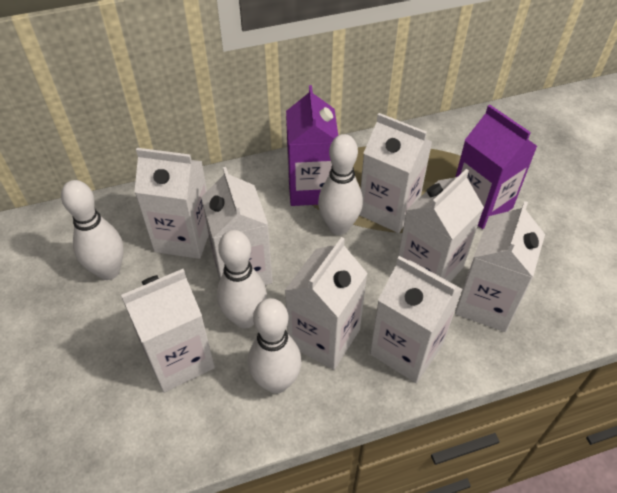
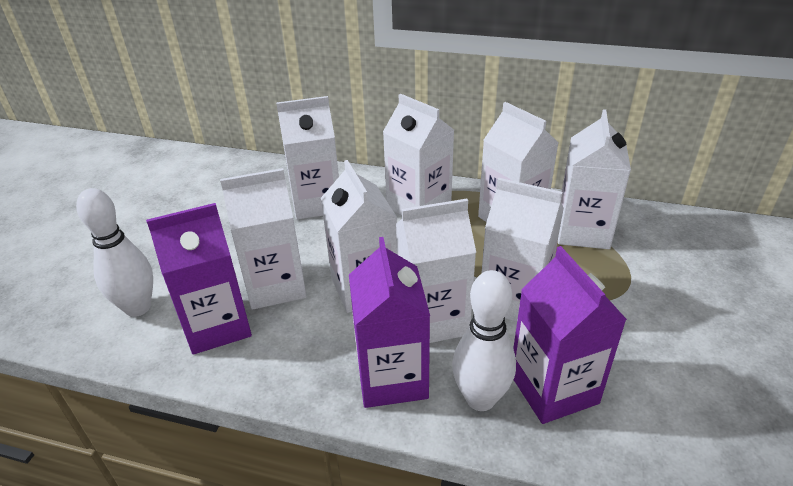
purple carton: 2 -> 3
white bowling pin: 4 -> 2

